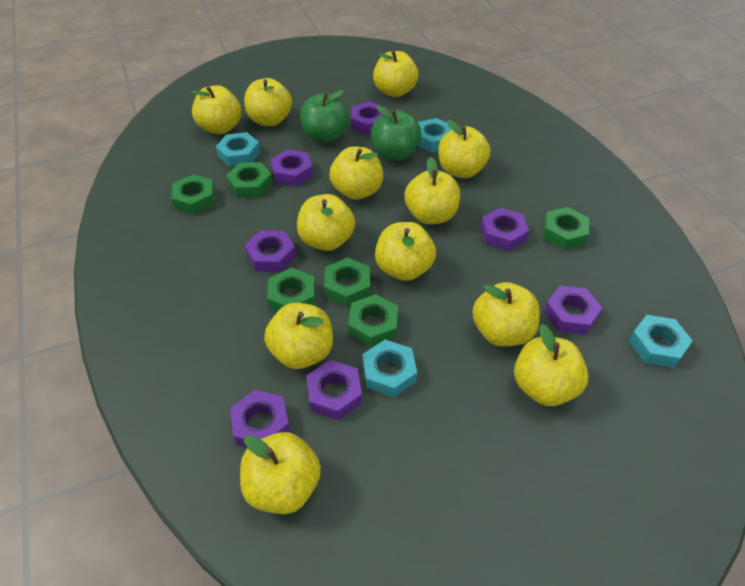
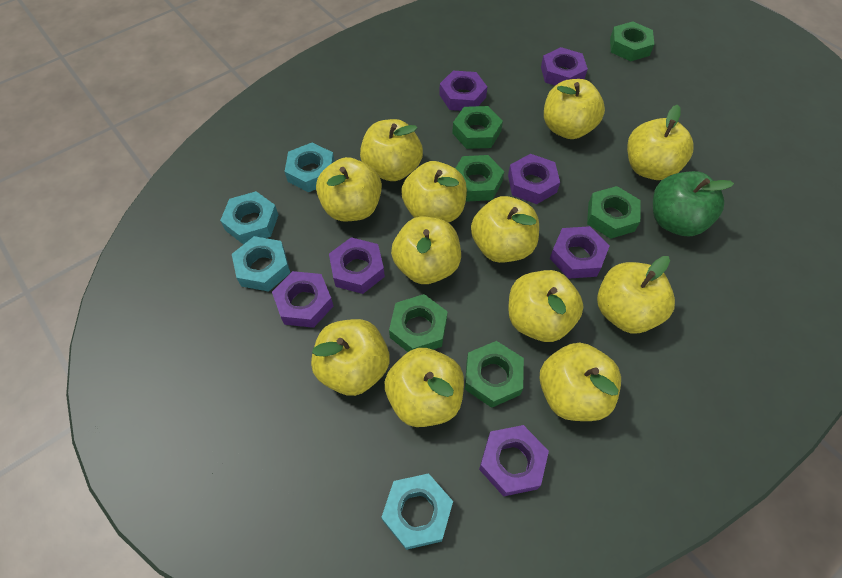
green apple: 2 -> 1

